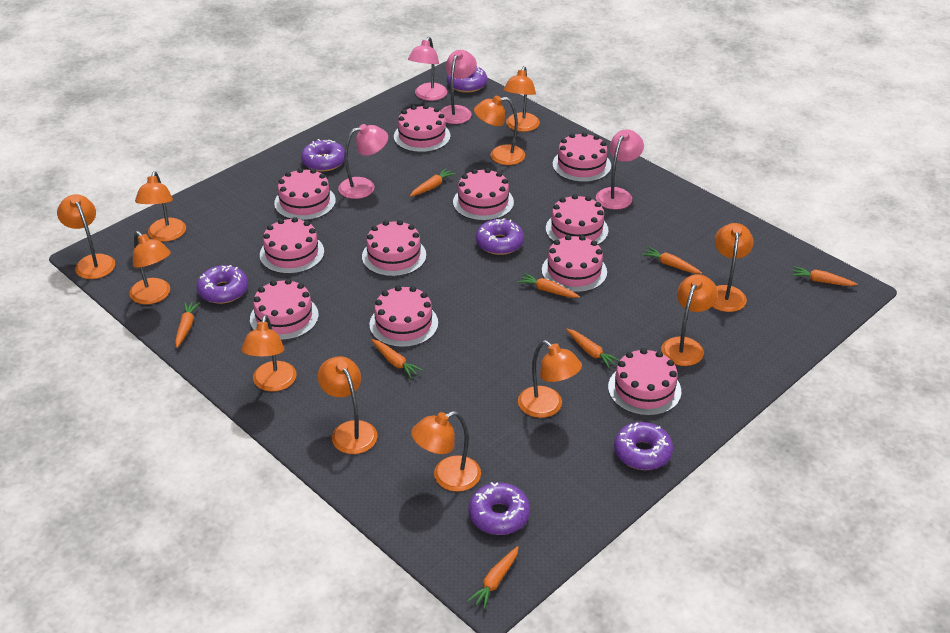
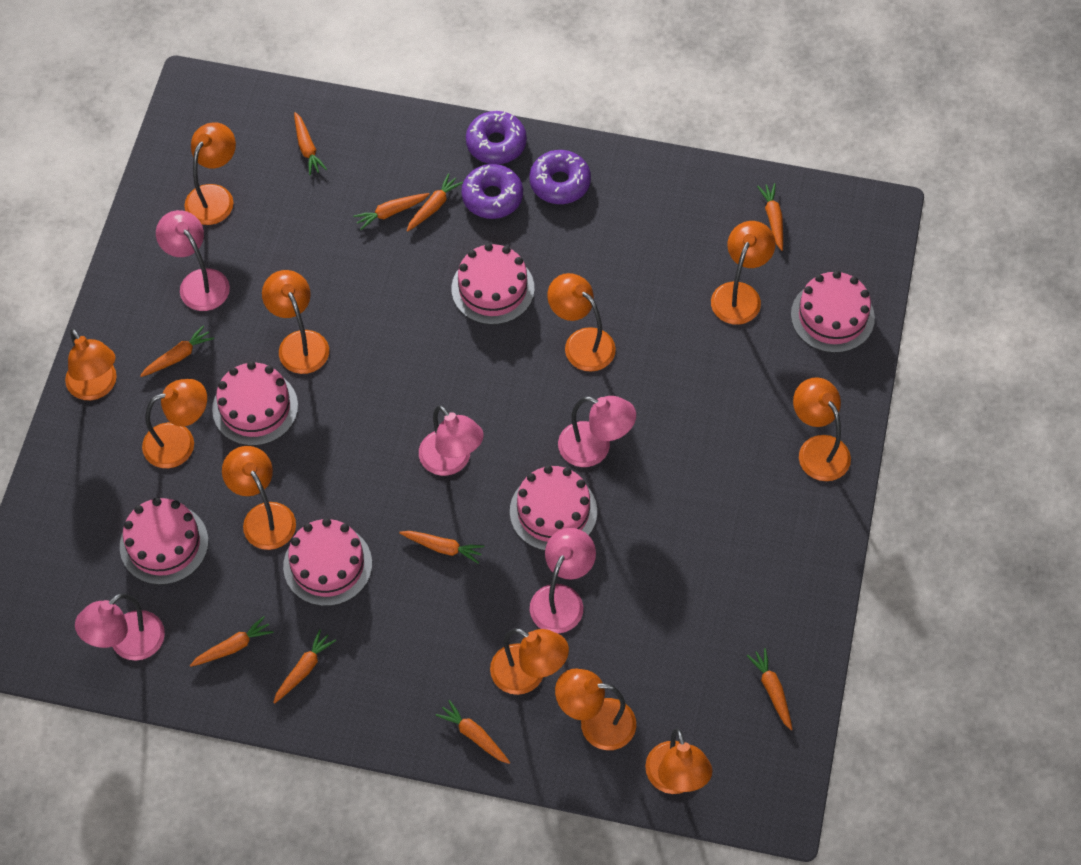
orange carrot: 8 -> 10
pink cake: 11 -> 6
pink lamp: 4 -> 5
purple donut: 6 -> 3

